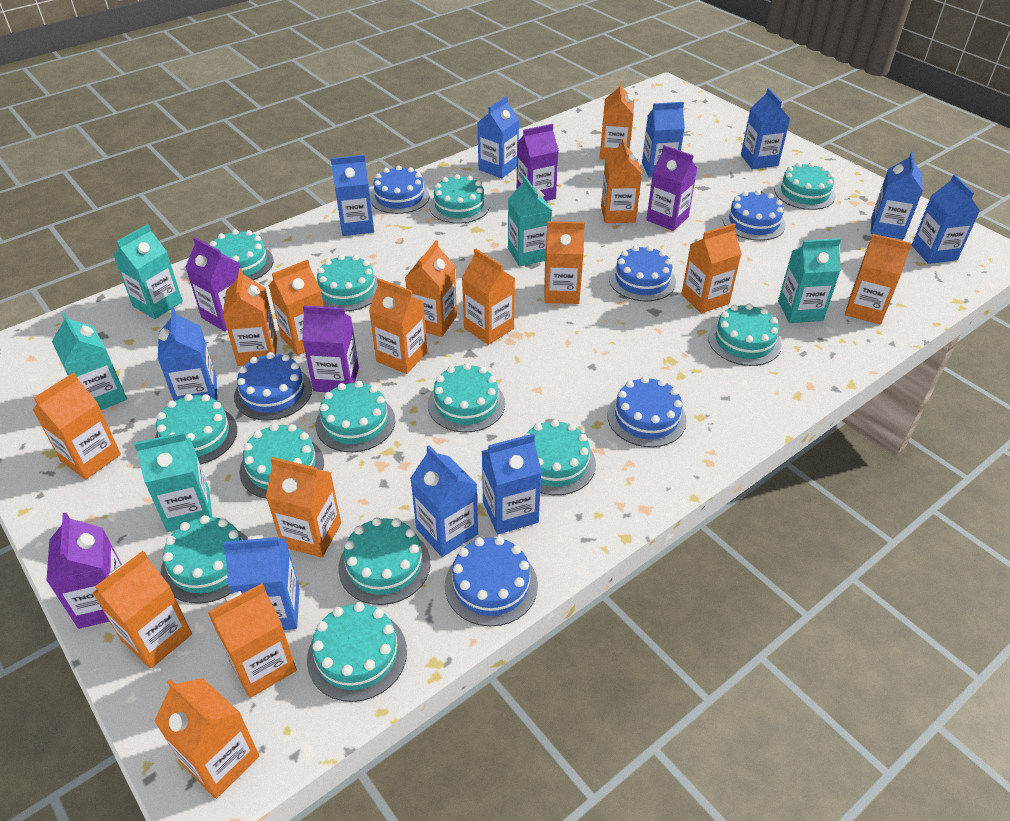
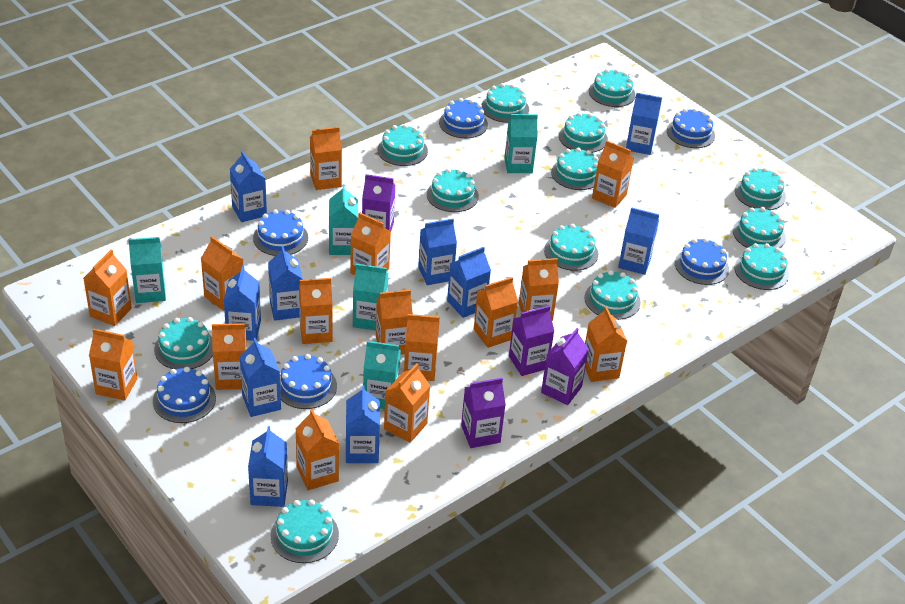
purple carton: 5 -> 4

